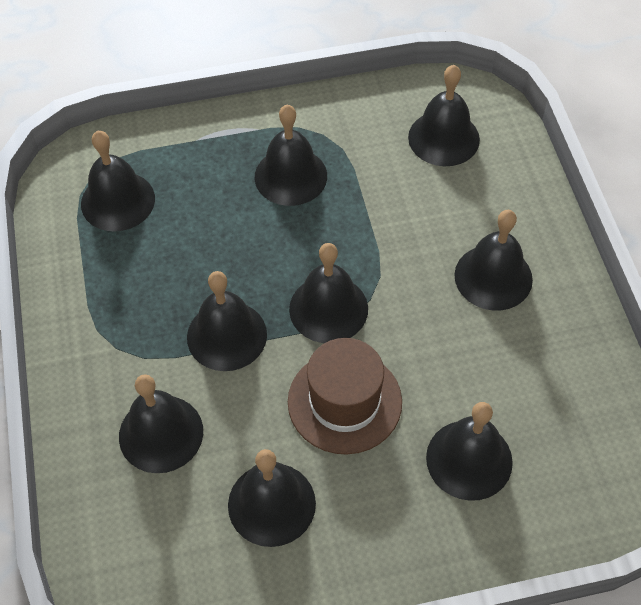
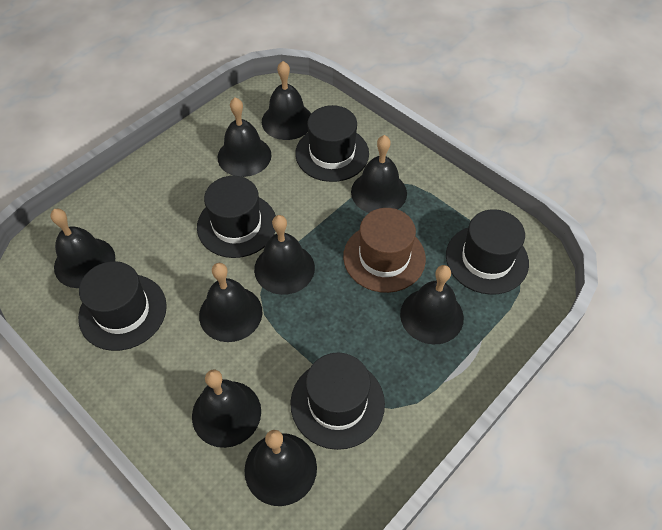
black hat: 0 -> 5

